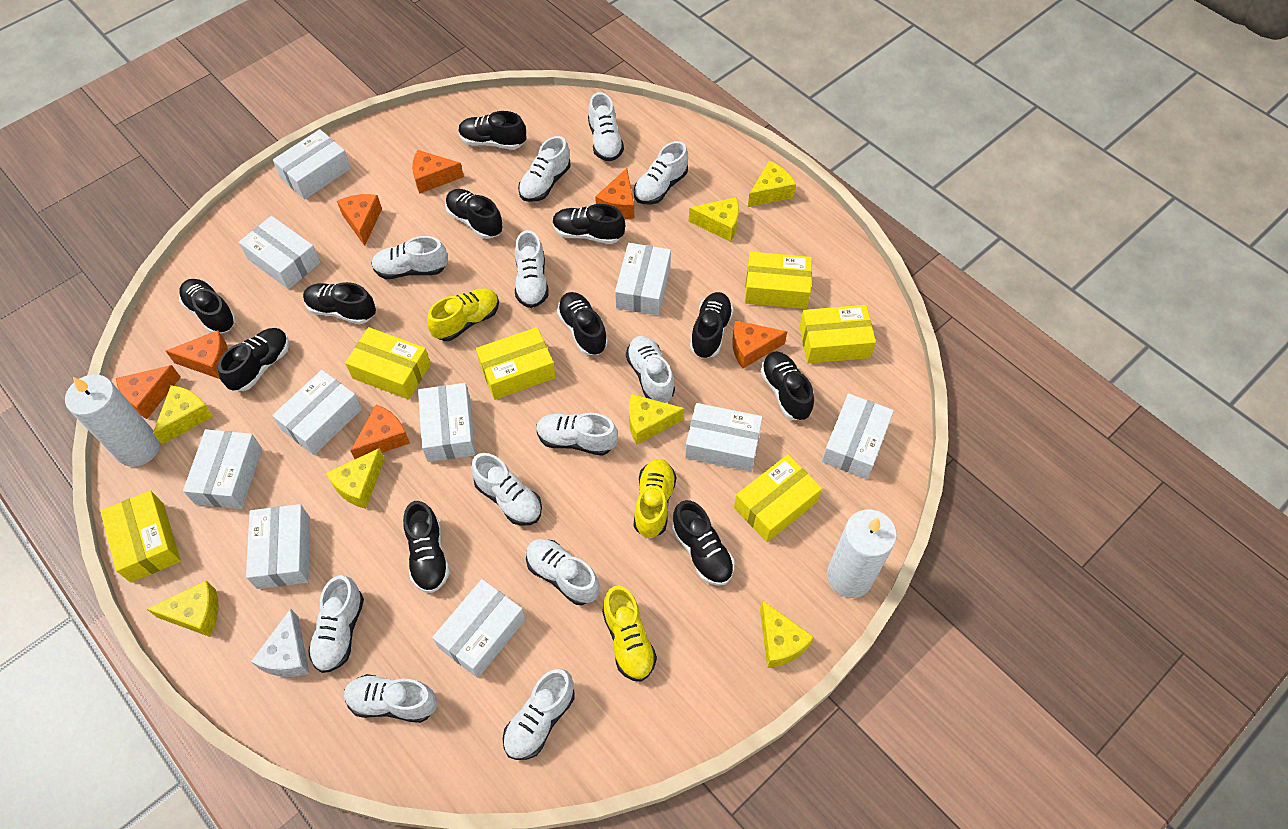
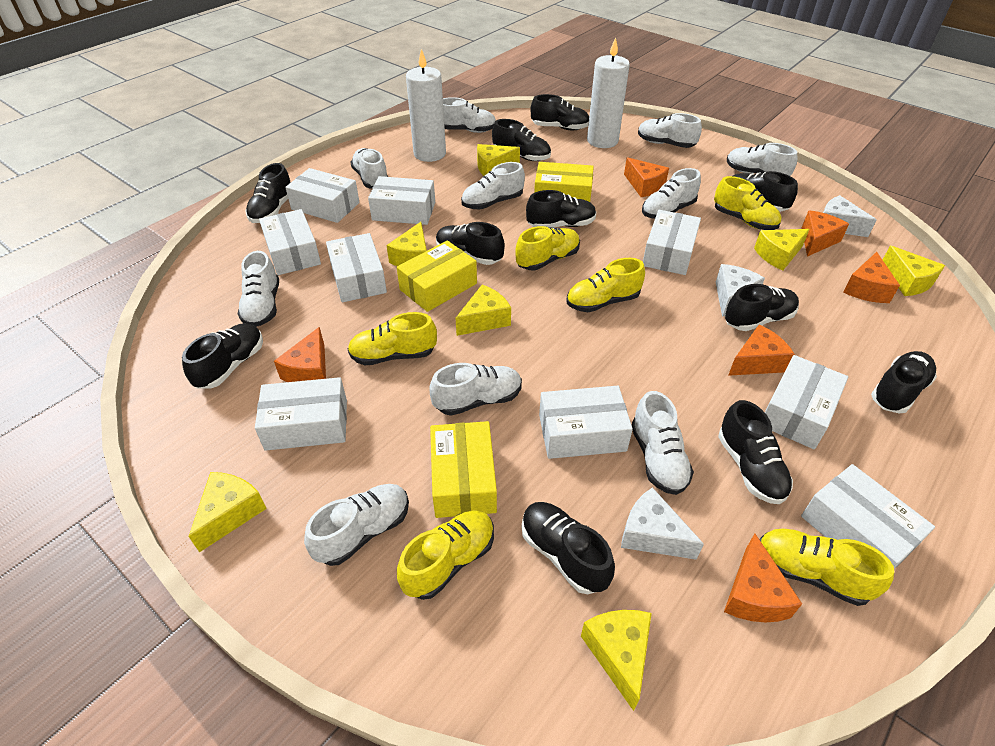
orange cheese: 7 -> 6
white box: 10 -> 9
white cheese: 1 -> 3
white shoe: 12 -> 10
yellow box: 6 -> 3
yellow shoe: 3 -> 6

